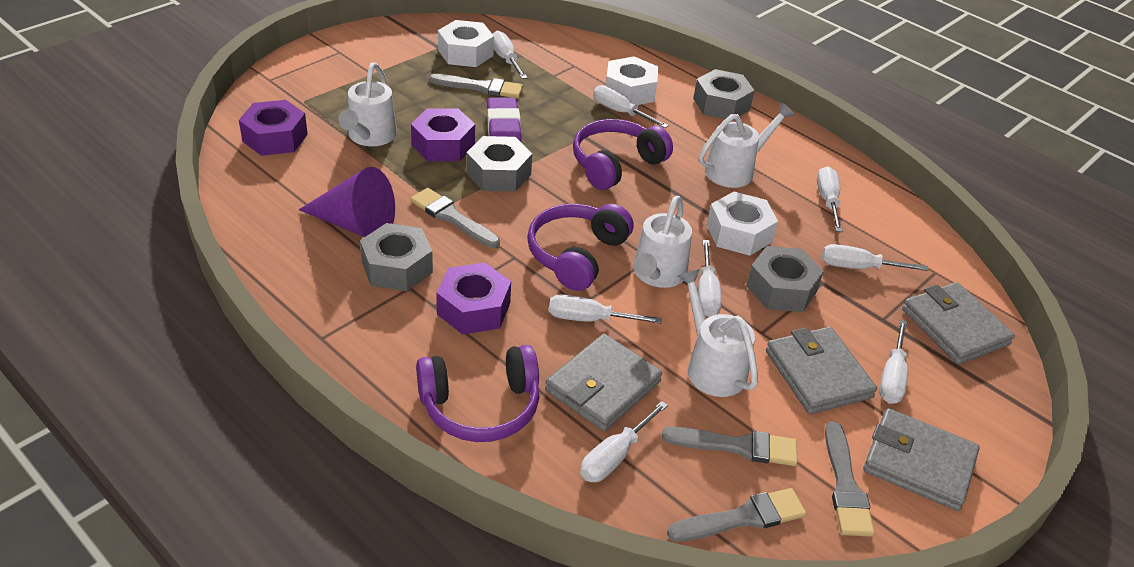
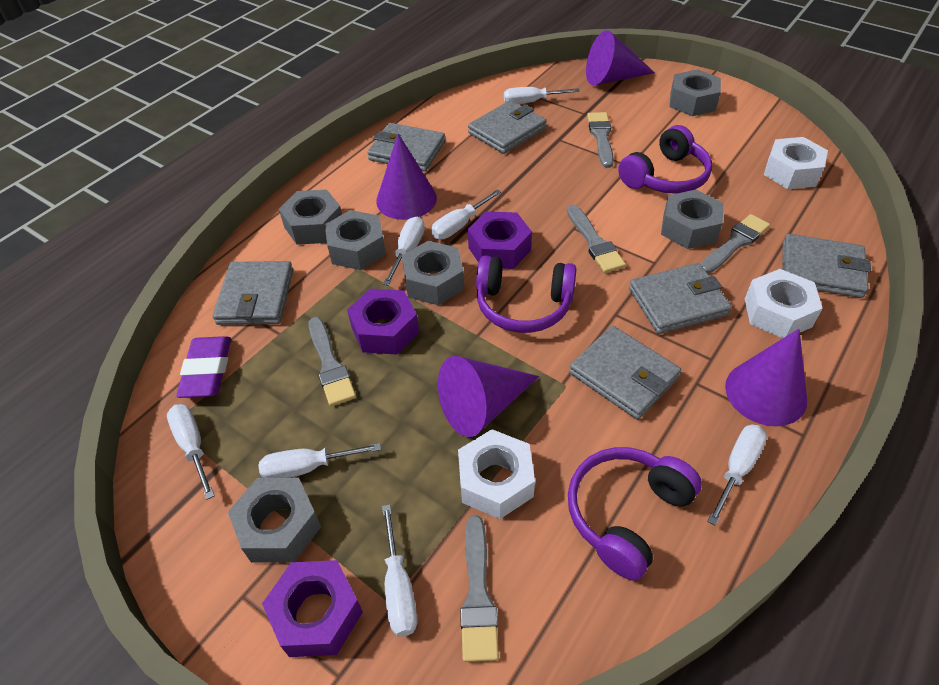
grey nut: 4 -> 6
grey wallet: 4 -> 6
purple cone: 1 -> 4
white screwdriver: 8 -> 7
white watering can: 4 -> 0

